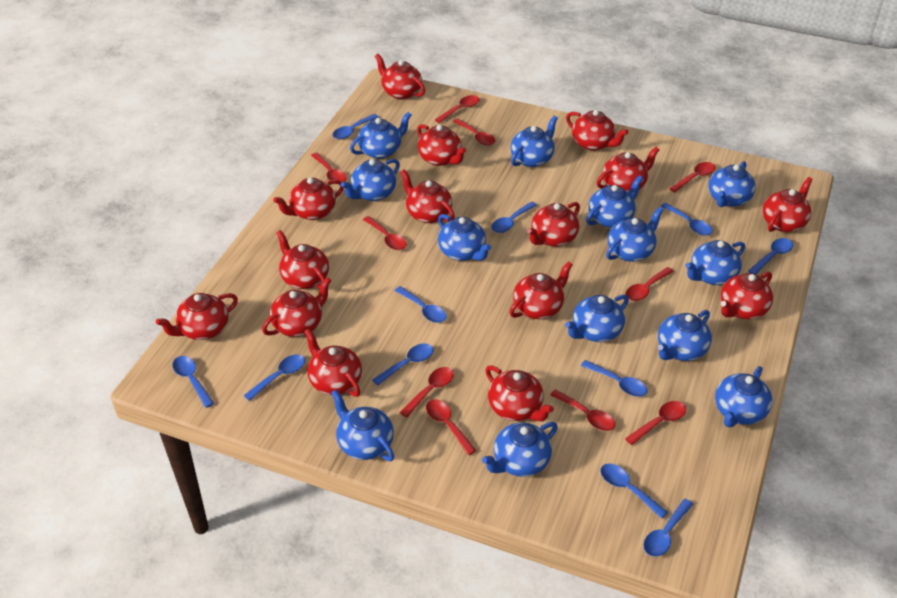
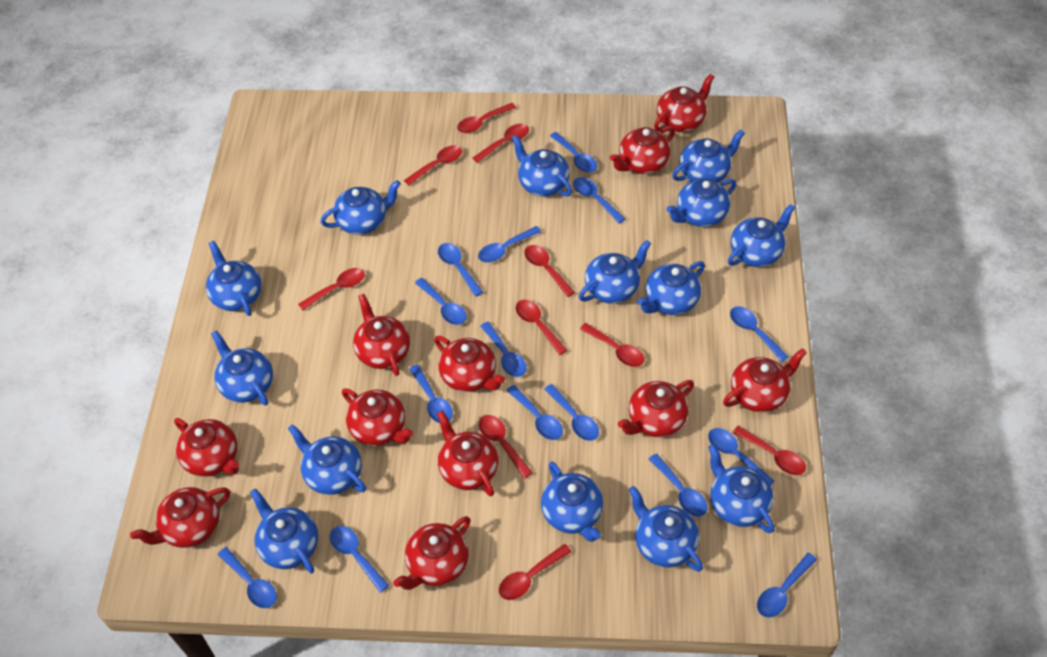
blue spoon: 11 -> 15
blue teapot: 13 -> 14
red teapot: 15 -> 11

